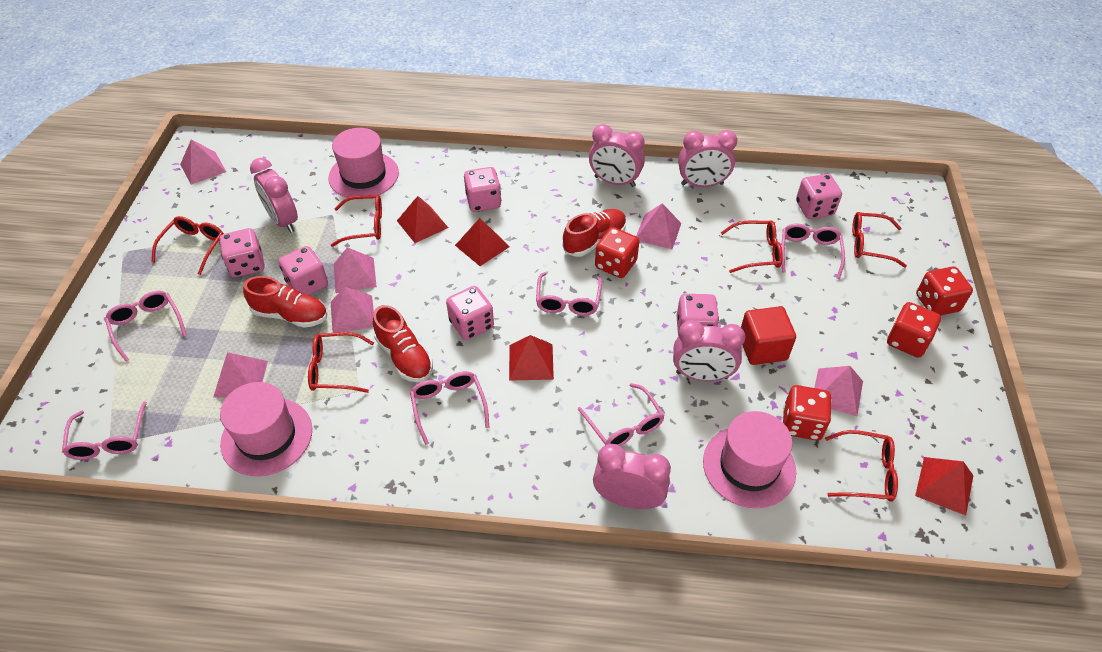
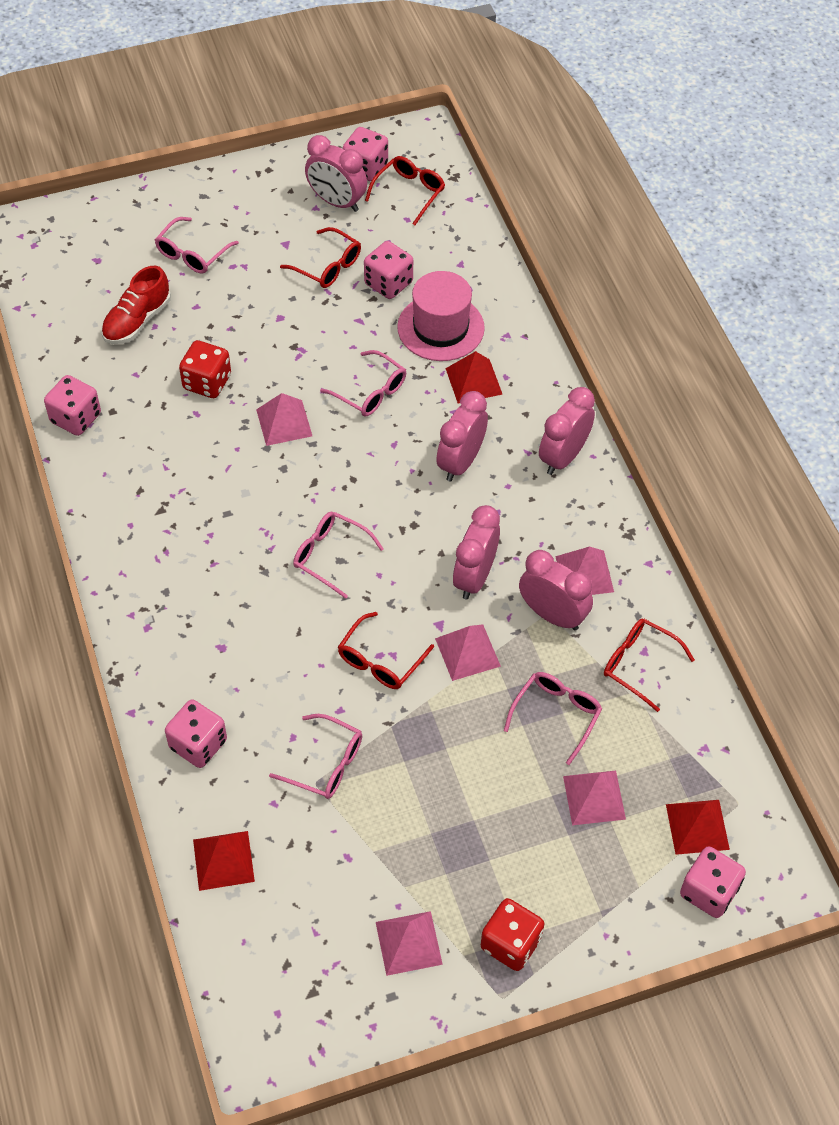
pink dice: 6 -> 5
pink glasses: 6 -> 5
pink hat: 3 -> 1
pink pyramid: 6 -> 5
red cube: 1 -> 0
red dice: 4 -> 2
red glasses: 6 -> 4
red pyramid: 4 -> 3
red shoe: 3 -> 1

